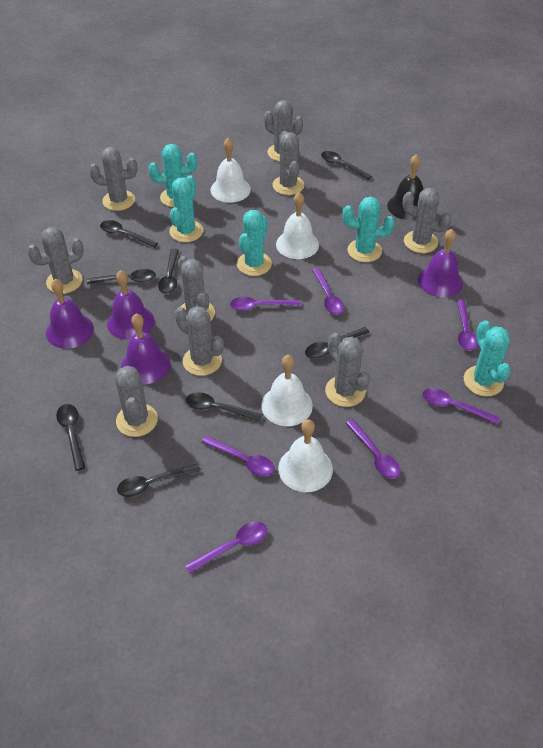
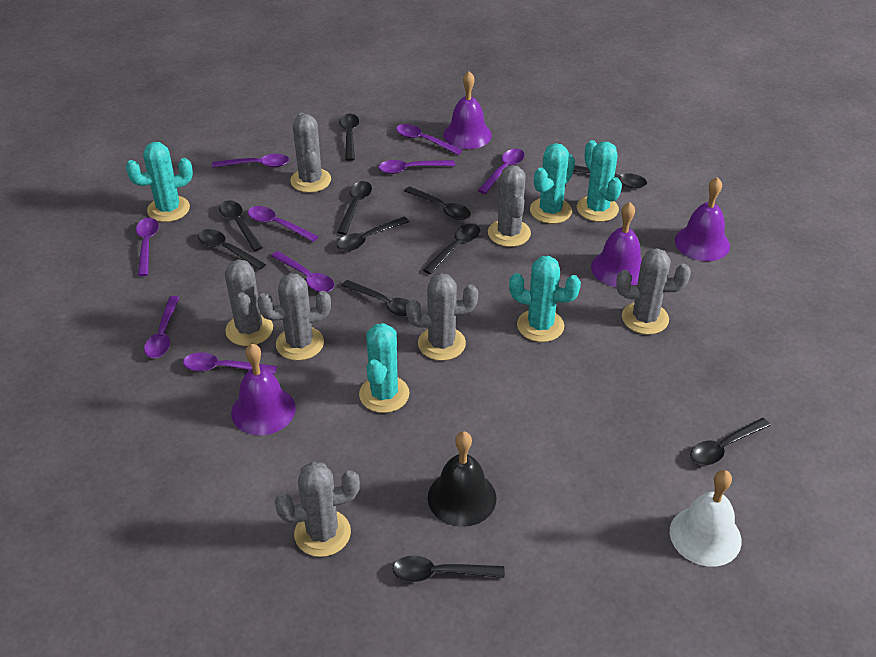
black spoon: 8 -> 11
grey cactus: 9 -> 7
purple spoon: 7 -> 9
white bell: 4 -> 1

